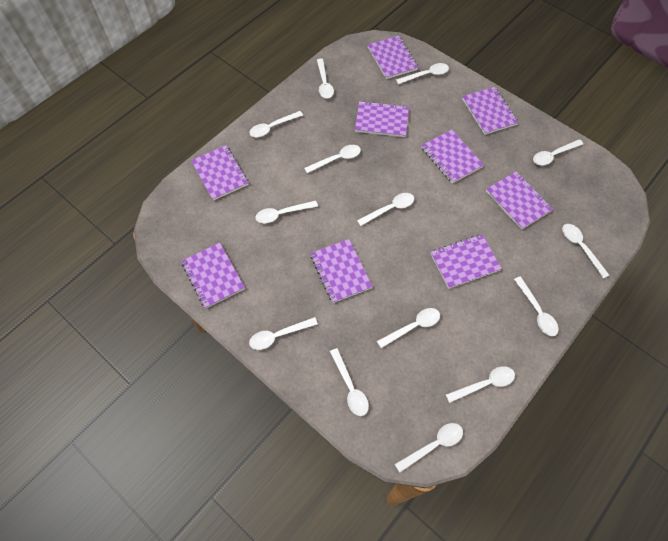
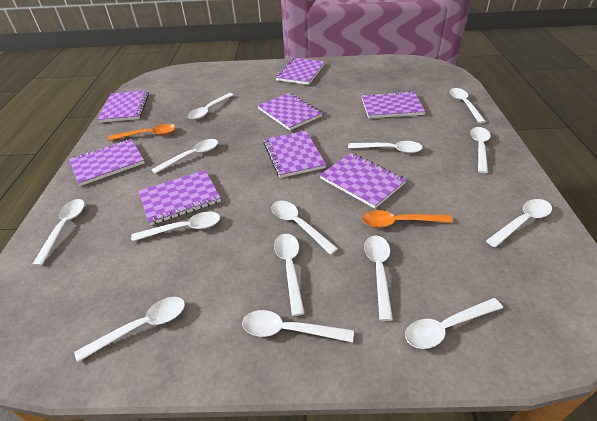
orange spoon: 0 -> 2
purple notebook: 9 -> 8

